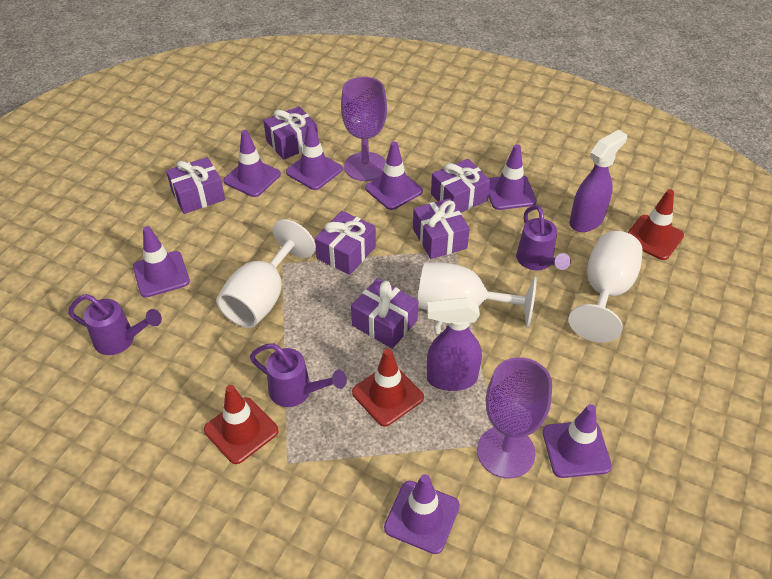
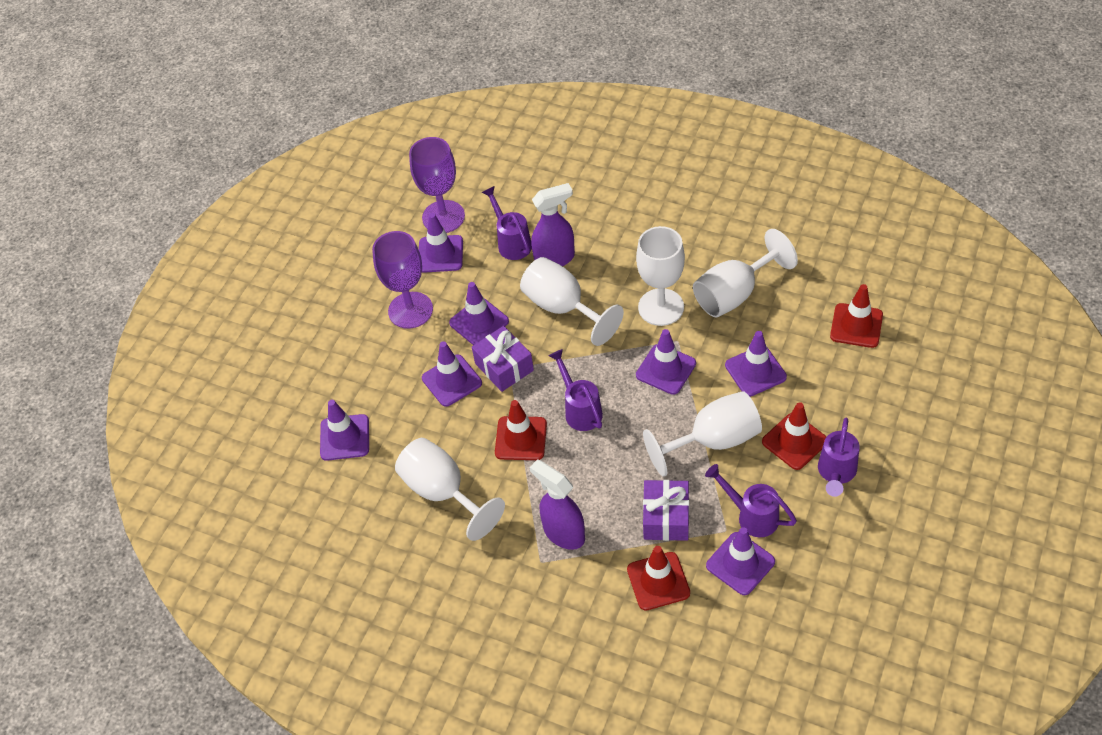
purple gift: 6 -> 2
purple watering can: 3 -> 4
red traffic cone: 3 -> 4
white goblet: 3 -> 5

